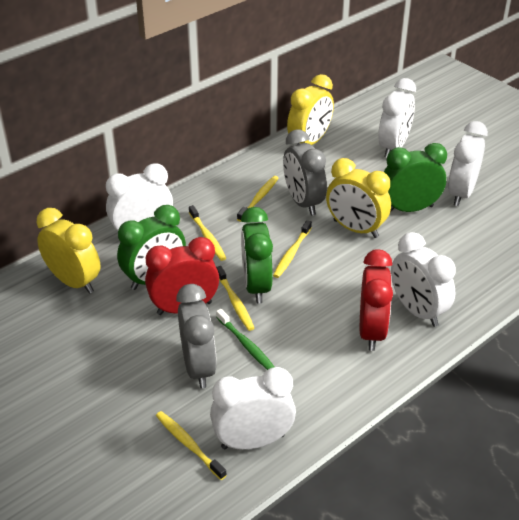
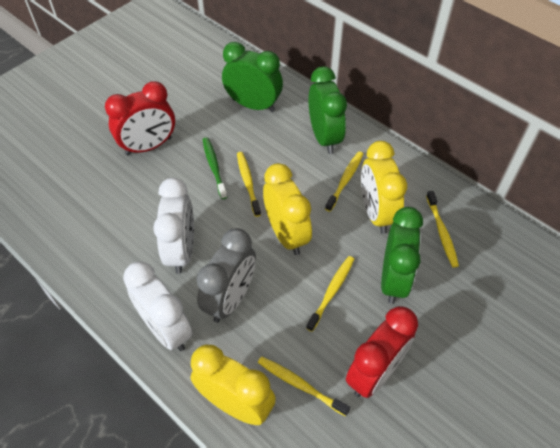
grey clock: 2 -> 1
white clock: 5 -> 2

